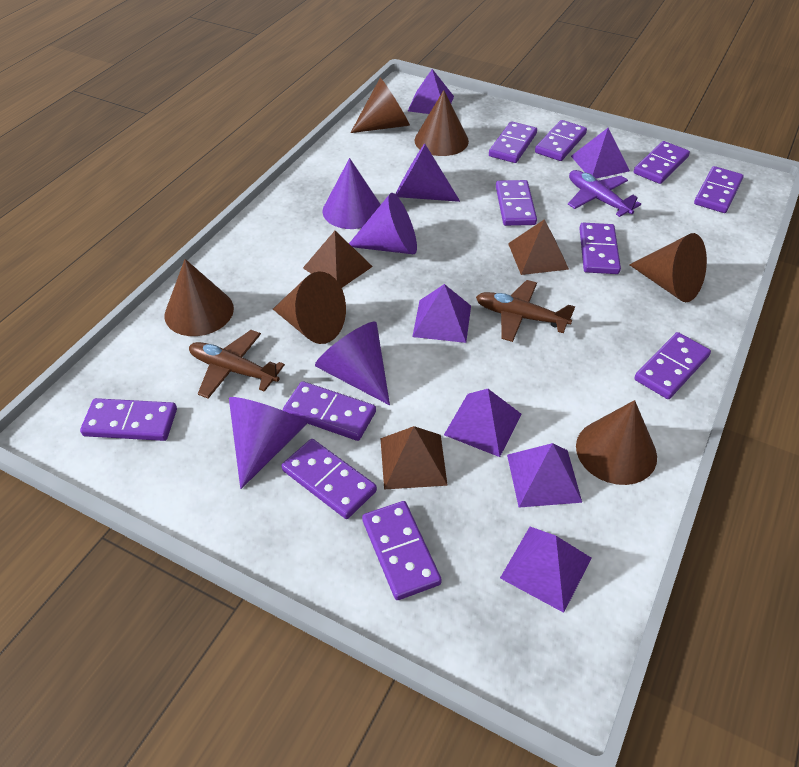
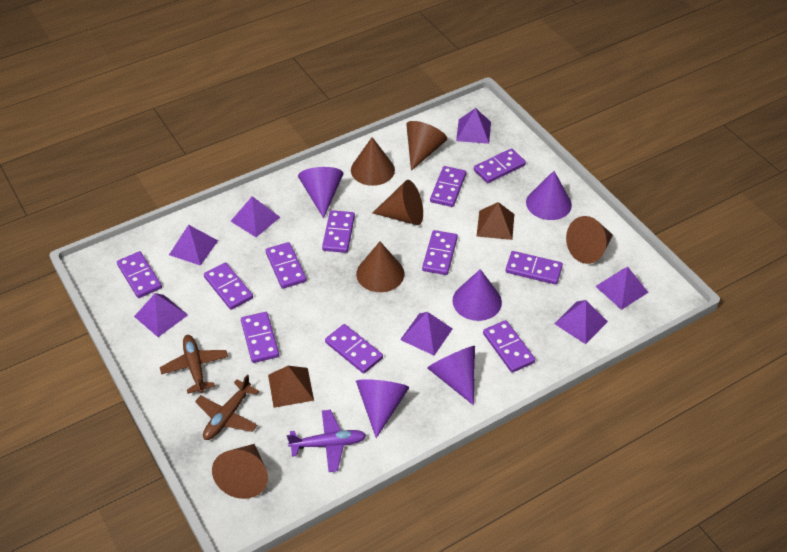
brown pyramid: 3 -> 2
purple pyramid: 6 -> 7

